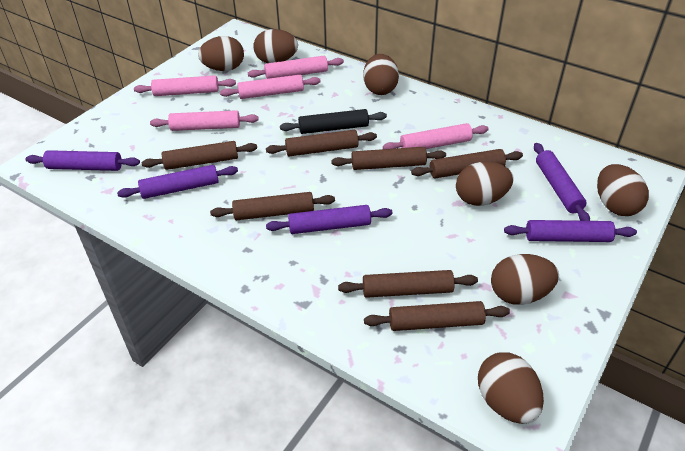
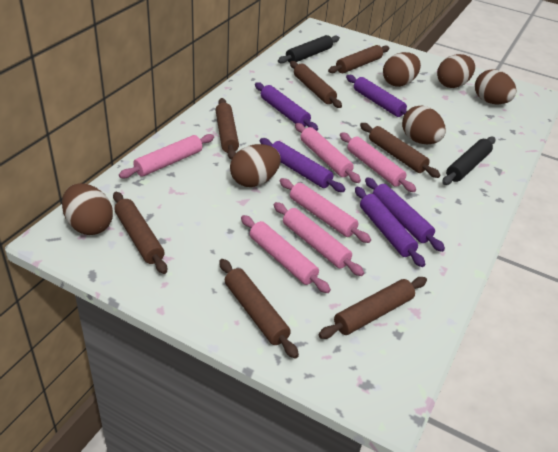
black rolling pin: 1 -> 2
brown egg: 7 -> 6
pink rolling pin: 5 -> 6

